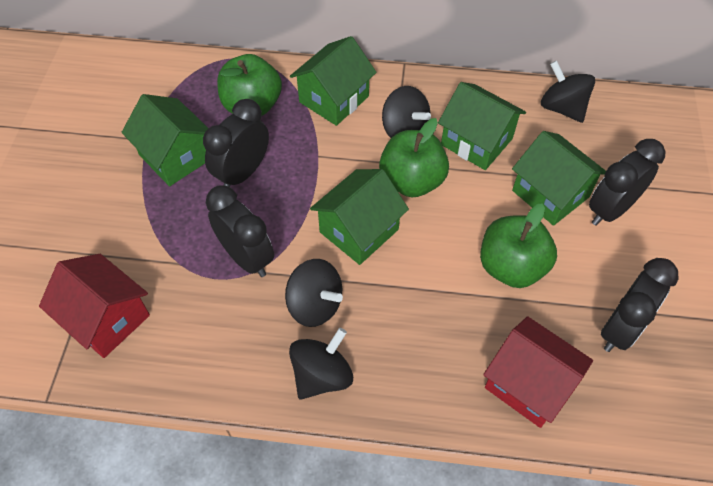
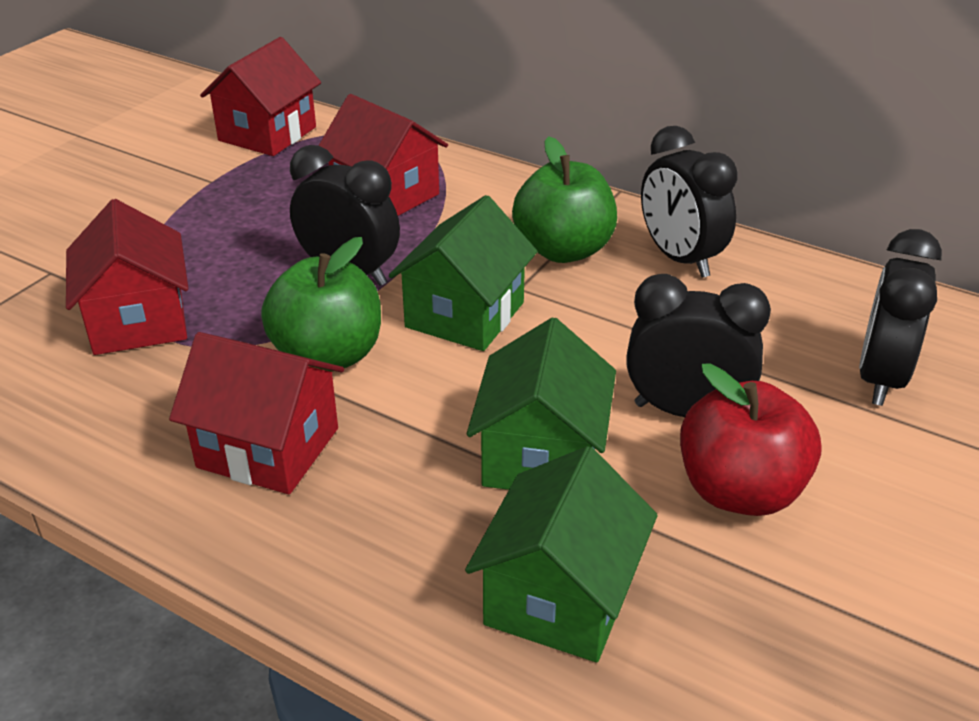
black spinning top: 4 -> 0
green apple: 3 -> 2
green house: 5 -> 3
red apple: 0 -> 1
red house: 2 -> 4

